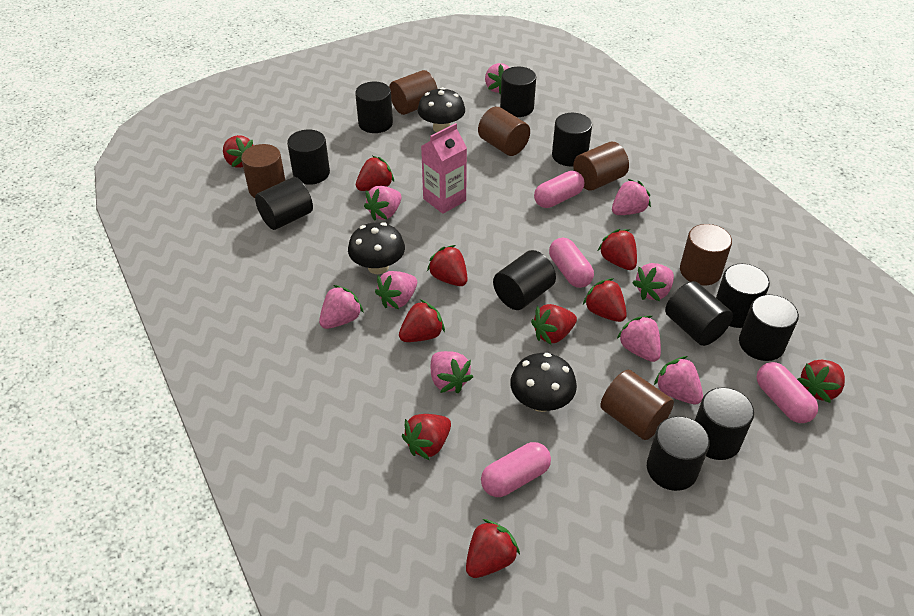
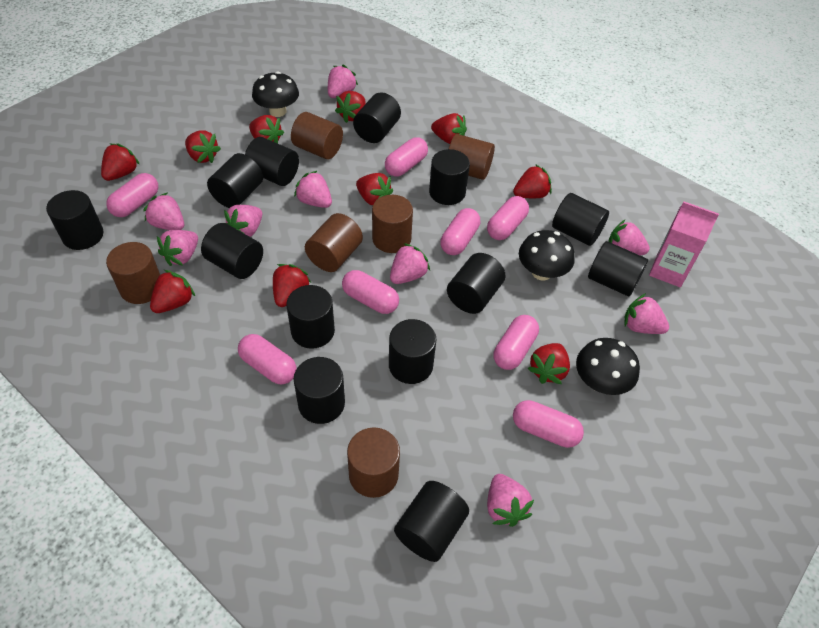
black cylinder: 11 -> 13
pink capsule: 4 -> 8

